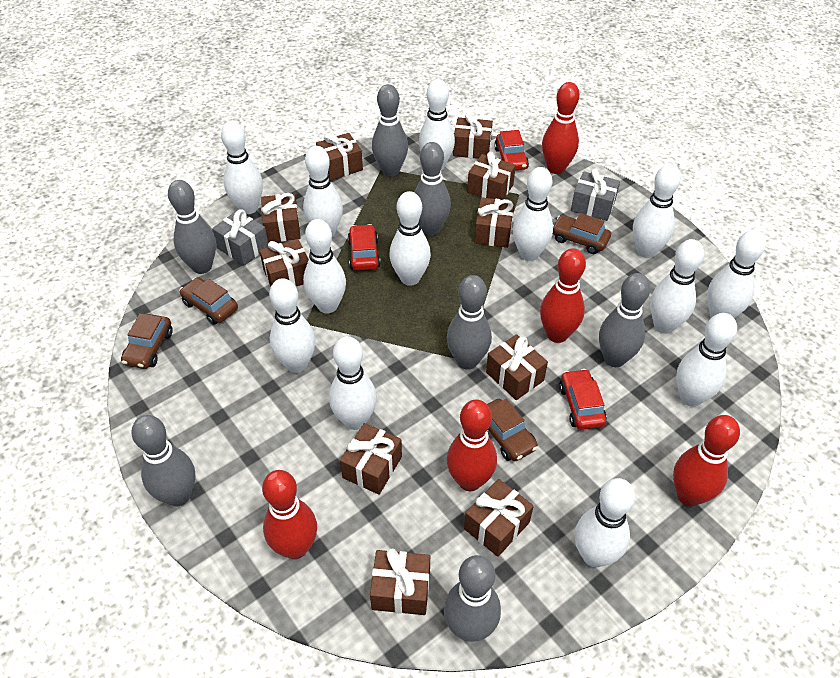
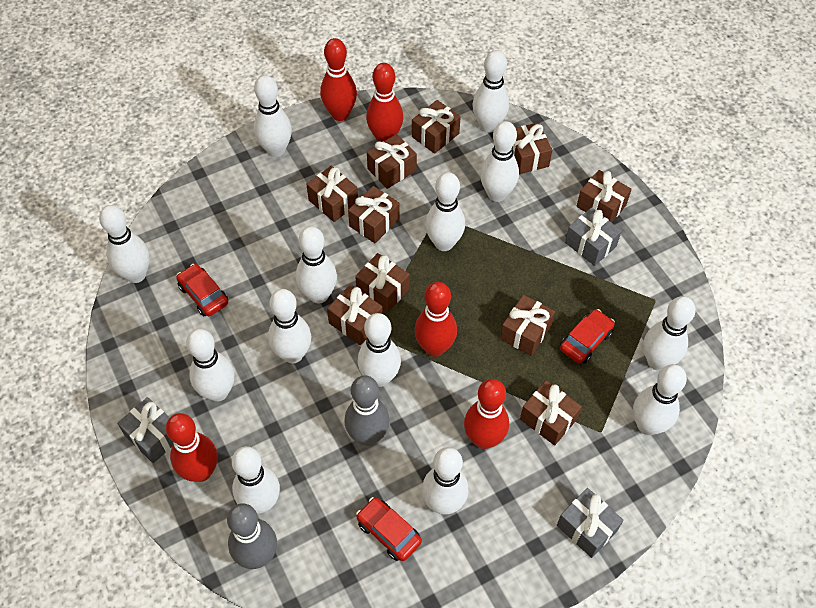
brown car: 4 -> 0
grey bowling pin: 7 -> 2
grey gift: 2 -> 3

